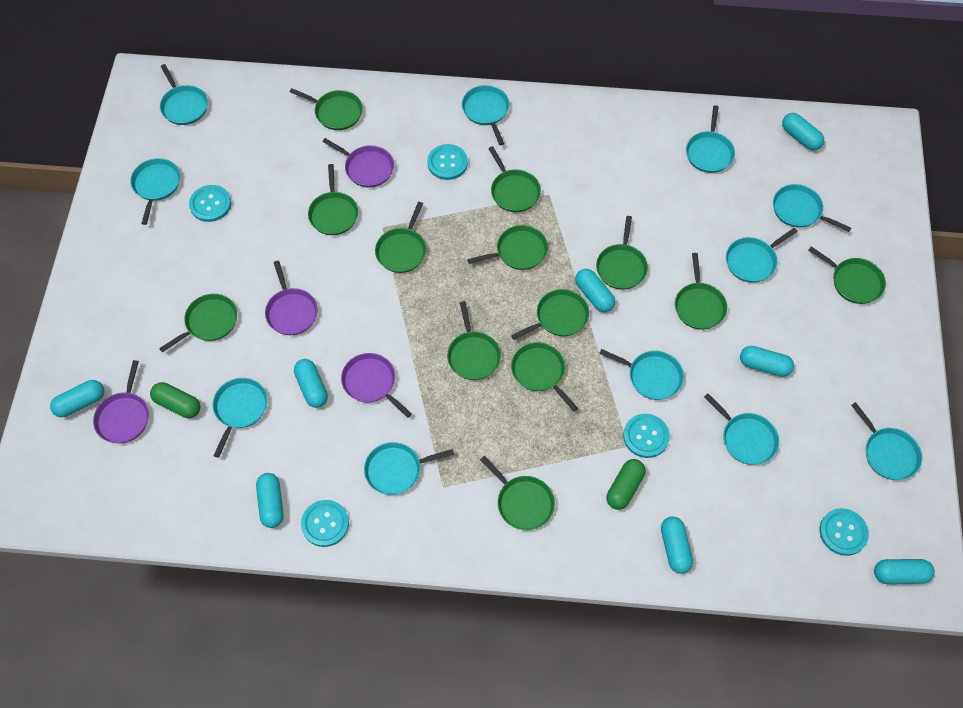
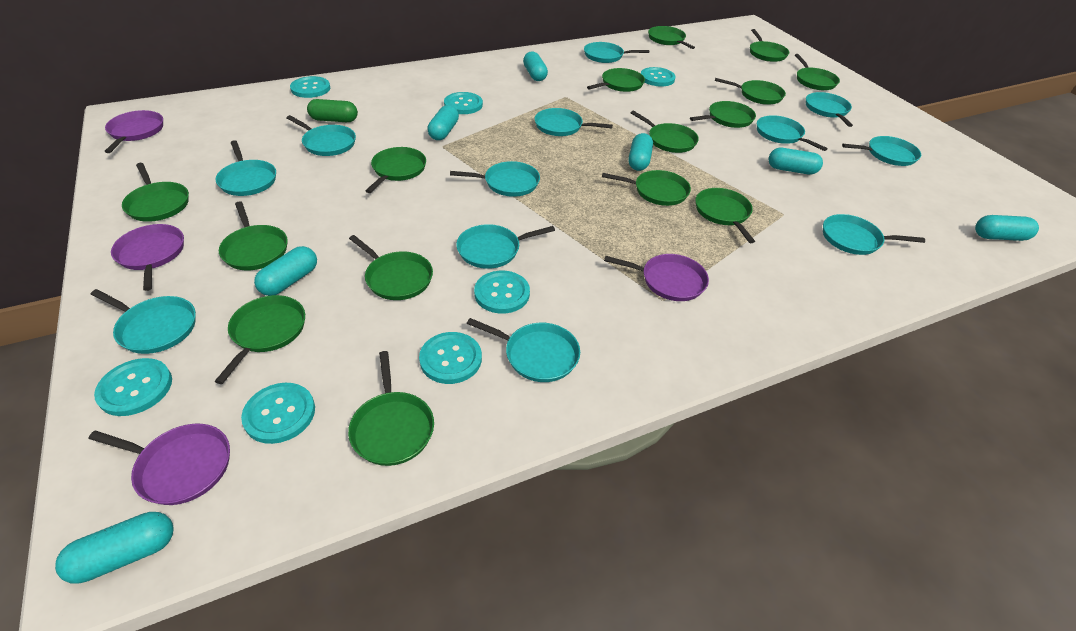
green capsule: 2 -> 1
green pan: 13 -> 15
turquoise button: 5 -> 7
turquoise capsule: 8 -> 7
turquoise pan: 11 -> 12

